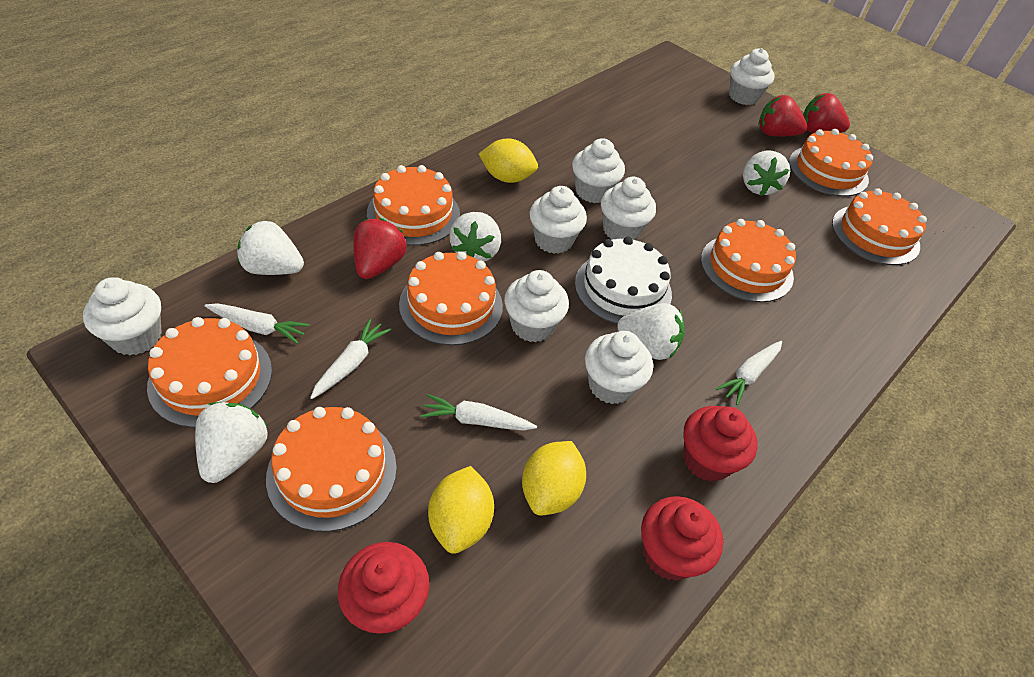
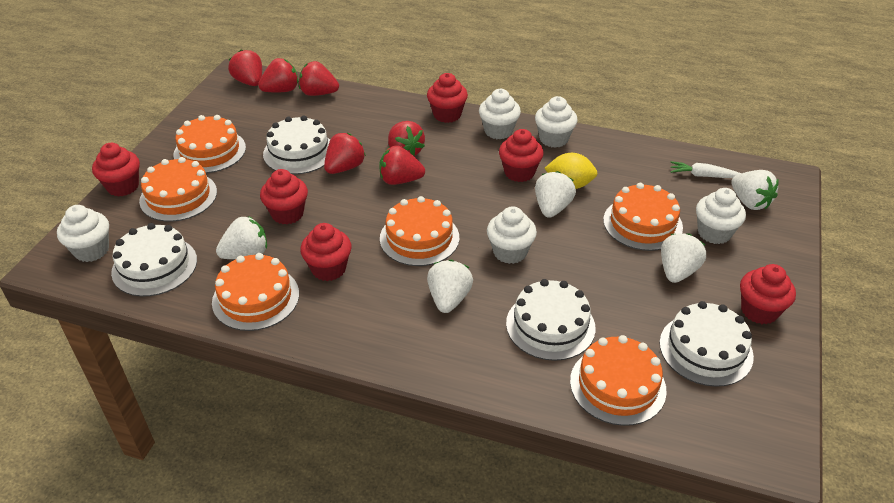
orange cake: 7 -> 6
red cupcake: 3 -> 6
red strawberry: 3 -> 6
white cake: 1 -> 4
white carrot: 4 -> 1
white cupcake: 7 -> 5
yellow lemon: 3 -> 1

